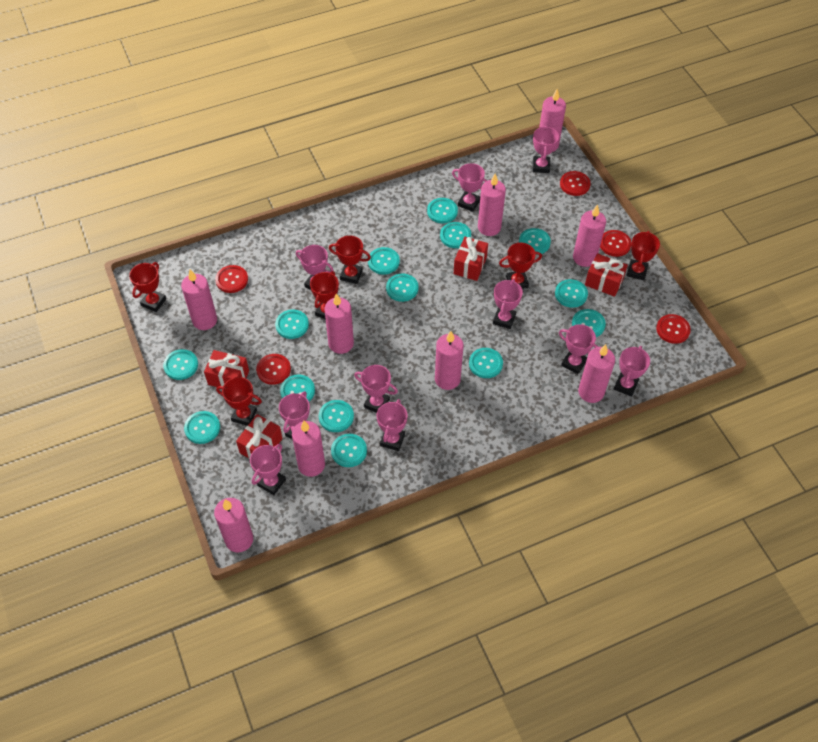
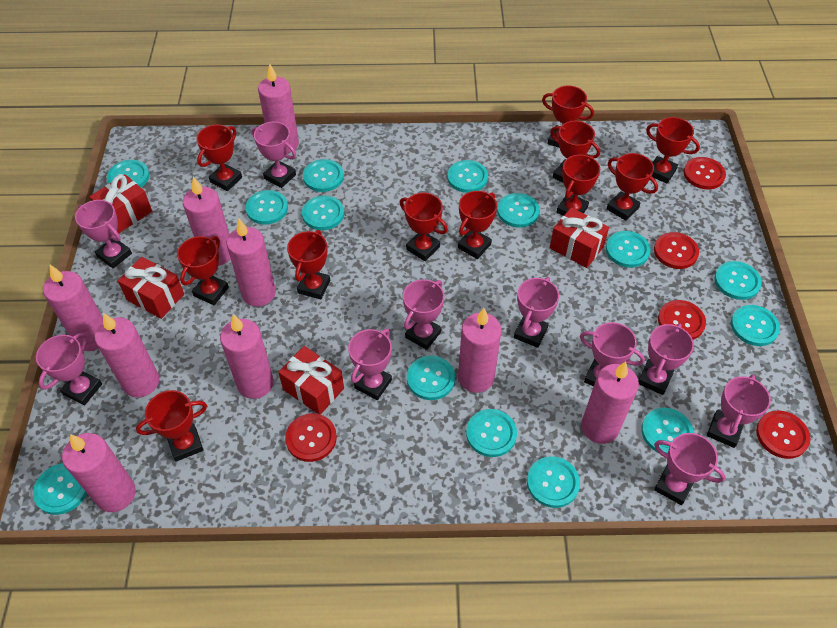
red trophy: 6 -> 11

